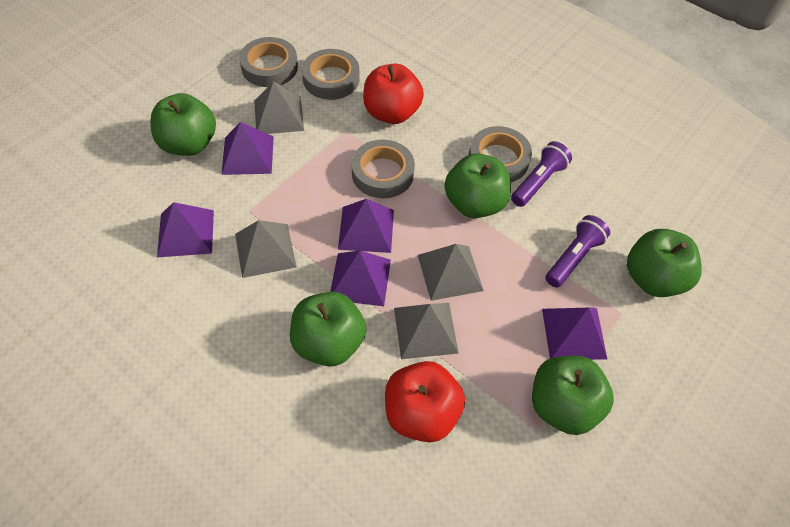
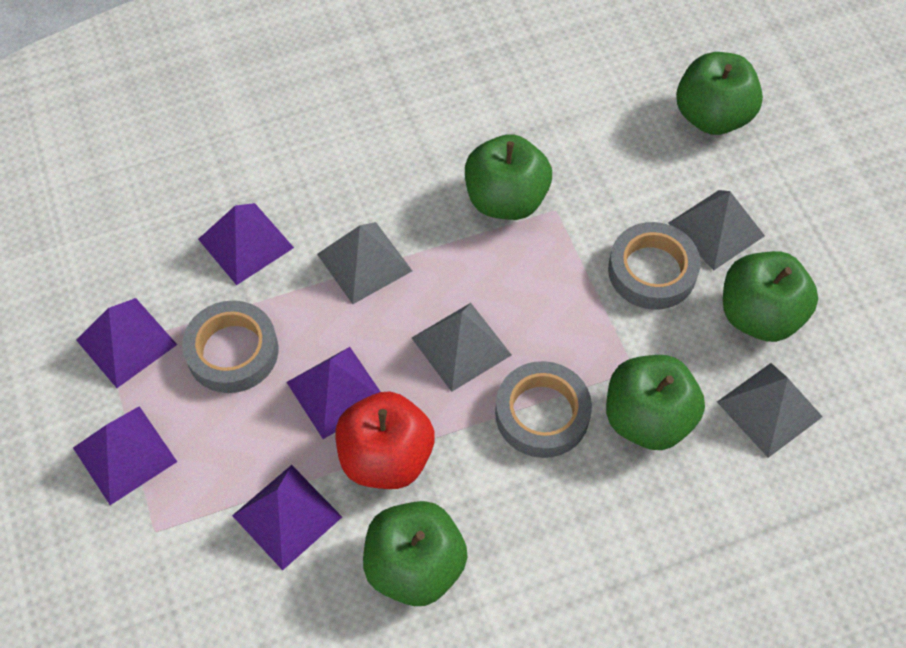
grey tape: 4 -> 3
purple flashlight: 2 -> 0
red apple: 2 -> 1

